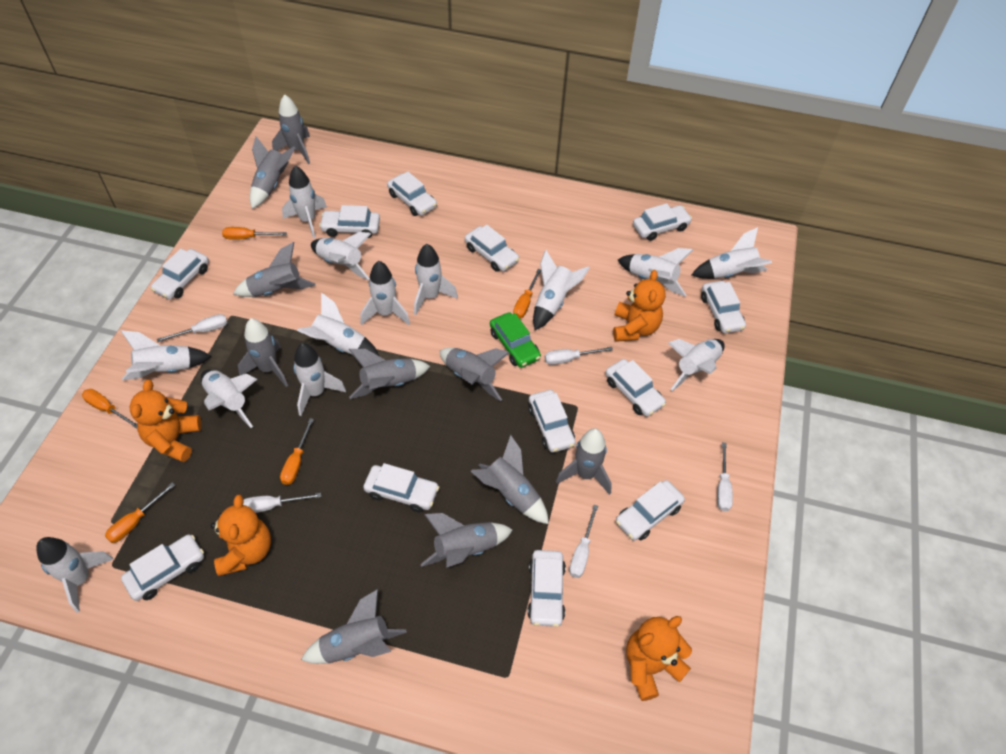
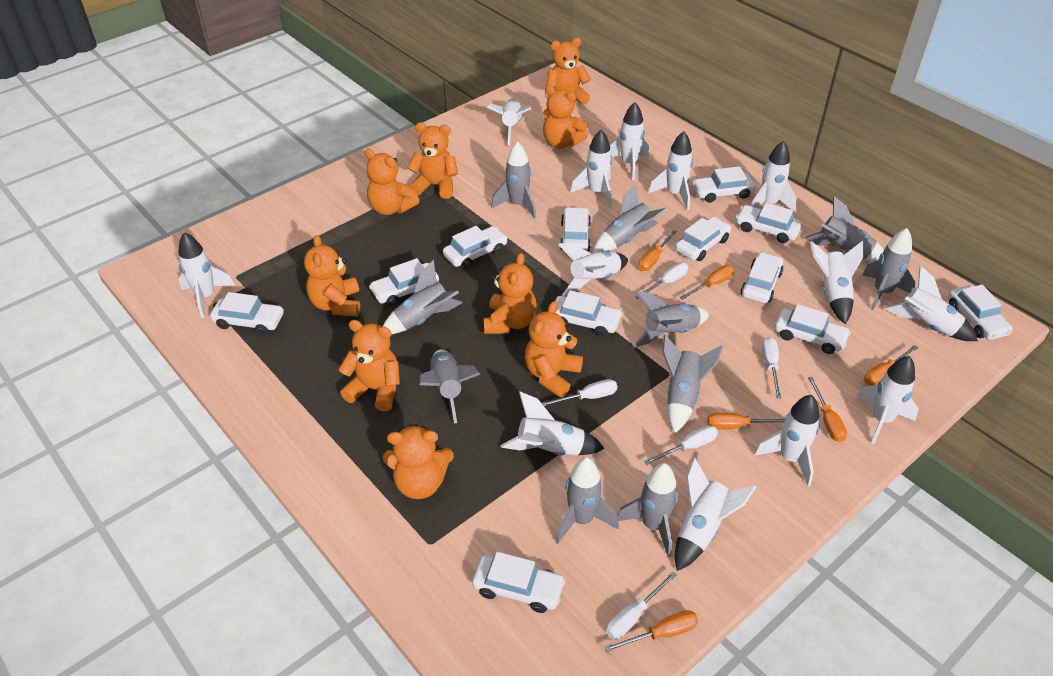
green car: 1 -> 0
orange screwdriver: 5 -> 6
orange teddy bear: 4 -> 9

